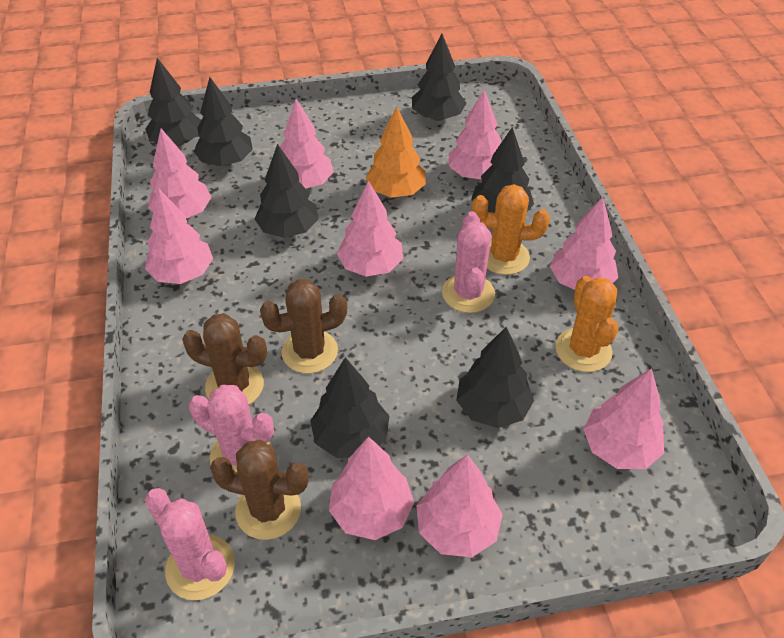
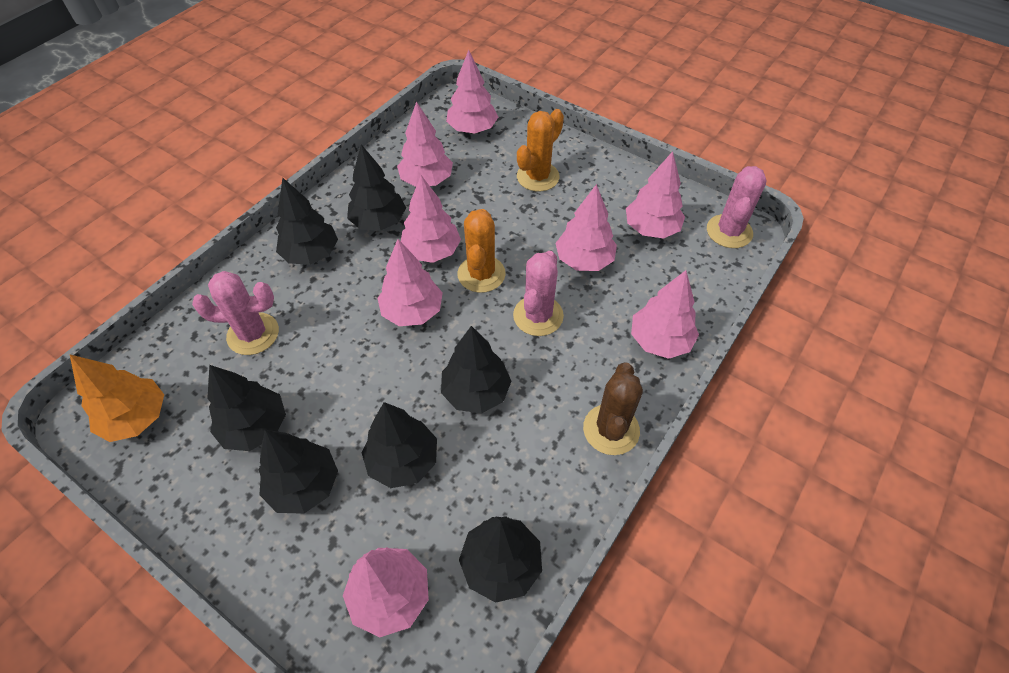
brown cactus: 3 -> 1
pink tree: 9 -> 8

